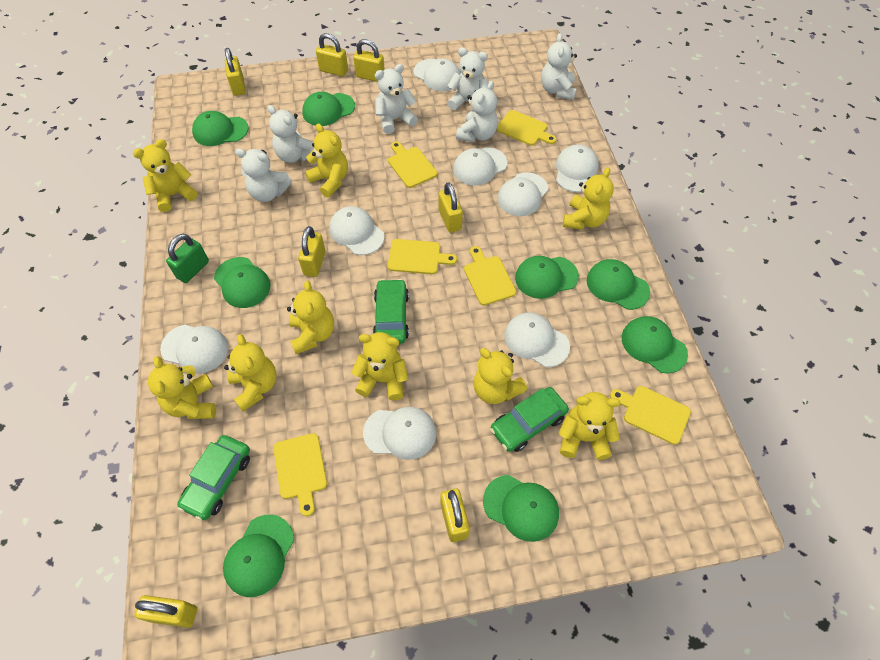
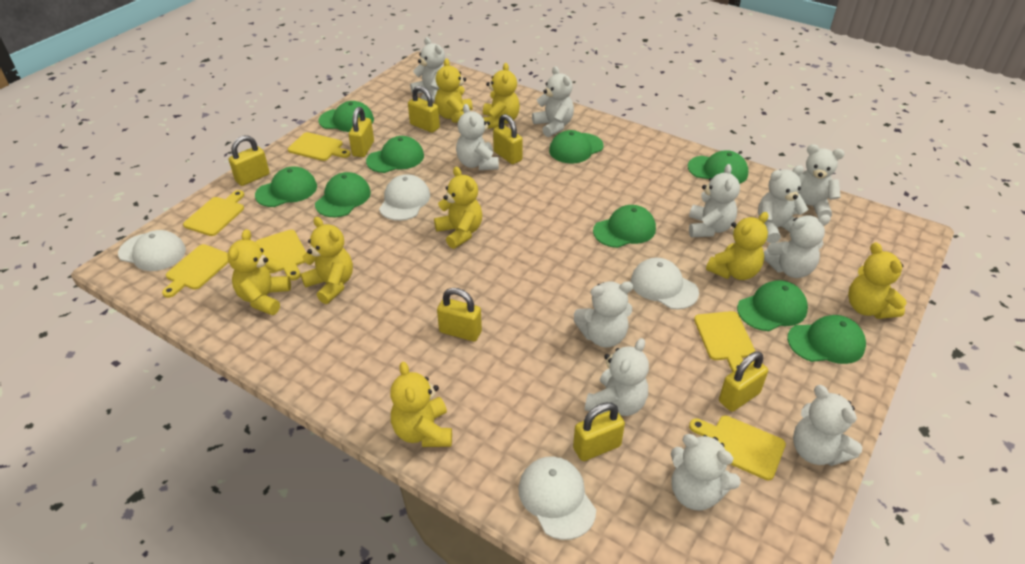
green cap: 8 -> 9
green car: 3 -> 0
green padlock: 1 -> 0
white cap: 8 -> 4
white teddy bear: 6 -> 11
yellow teddy bear: 9 -> 8

